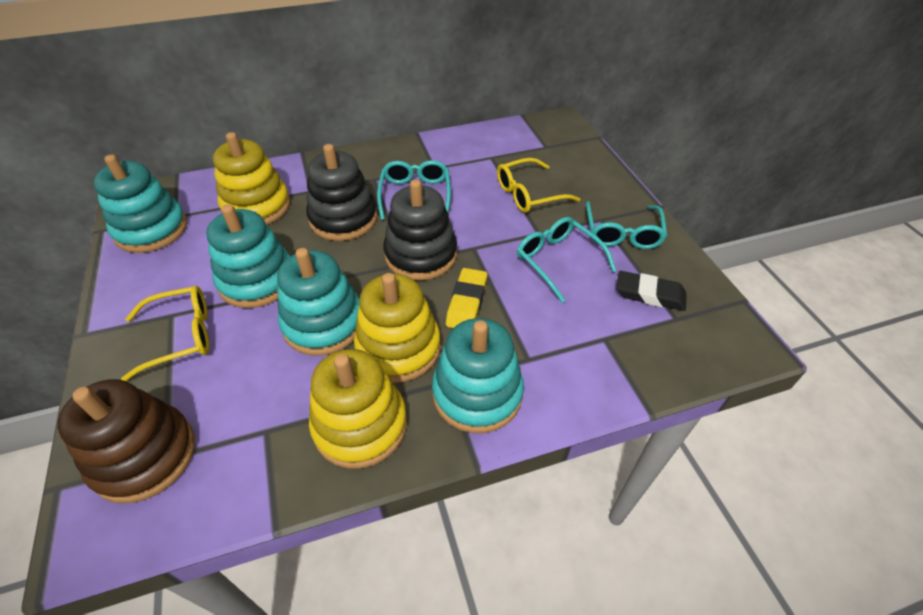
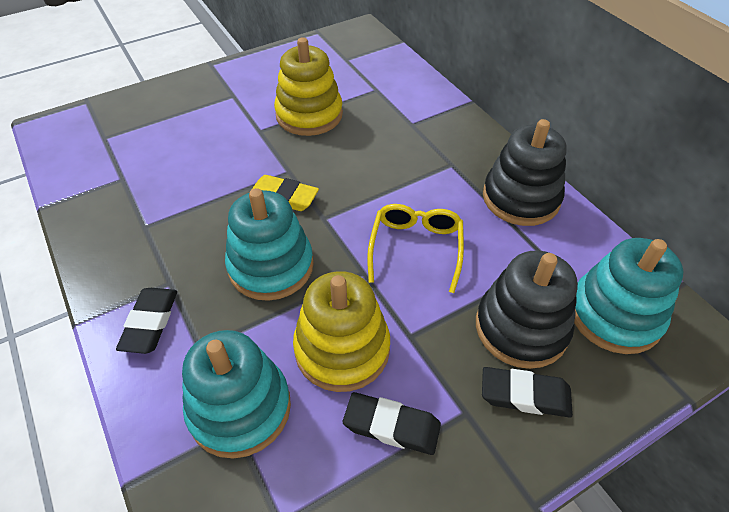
black eraser: 1 -> 3
brown stacking toy: 1 -> 0
turquoise glasses: 3 -> 0
turquoise stacking toy: 4 -> 3
yellow glasses: 2 -> 1
yellow stacking toy: 3 -> 2

